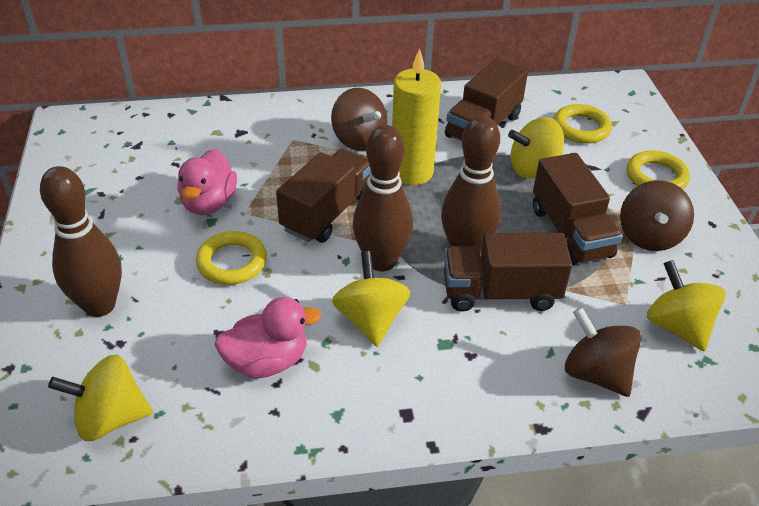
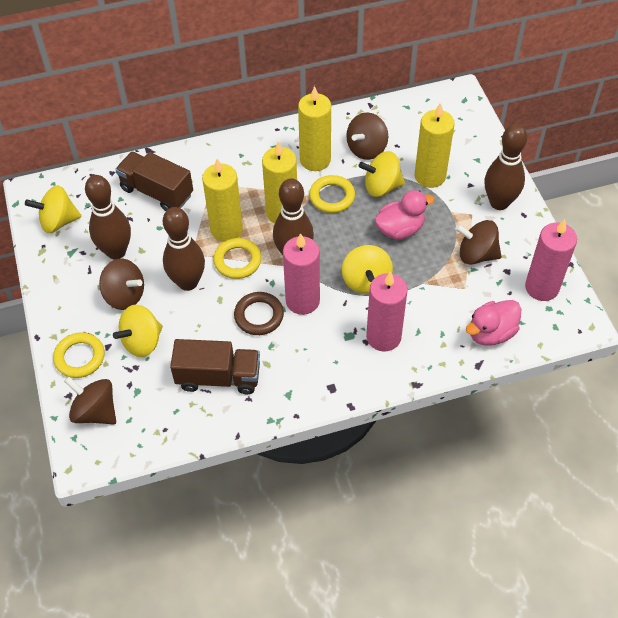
brown bowling pin: 3 -> 4
brown ring: 0 -> 1
brown spinning top: 3 -> 4
brown truck: 4 -> 2
pink candle: 0 -> 3
yellow candle: 1 -> 4

